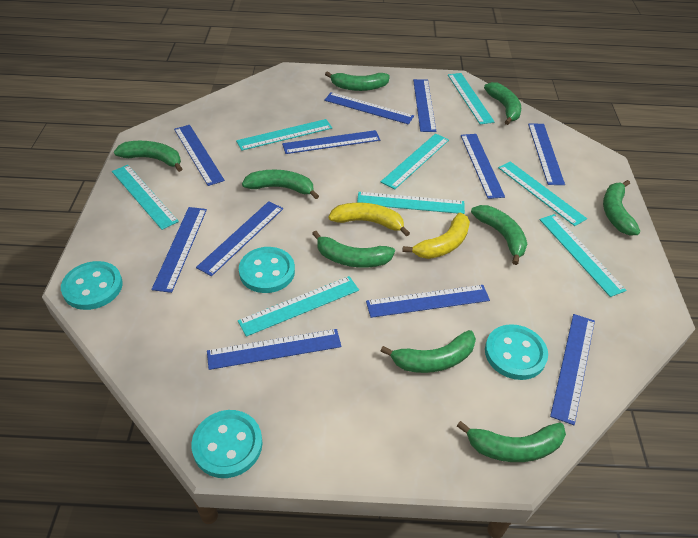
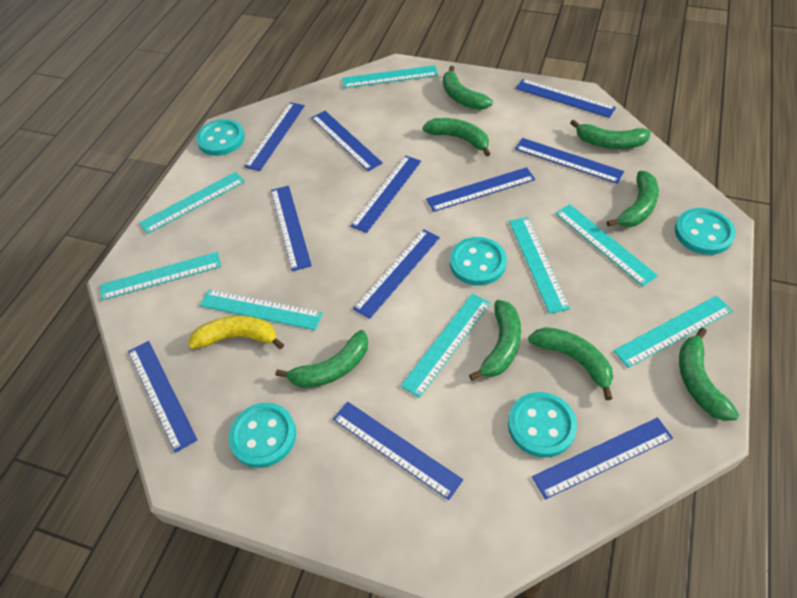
green banana: 9 -> 8
turquoise button: 4 -> 5
yellow banana: 2 -> 1

